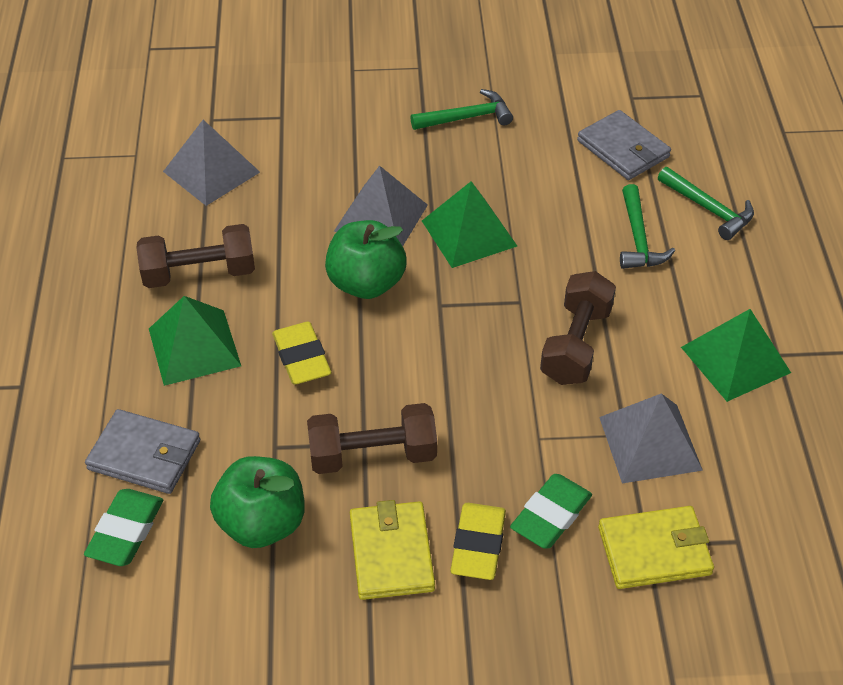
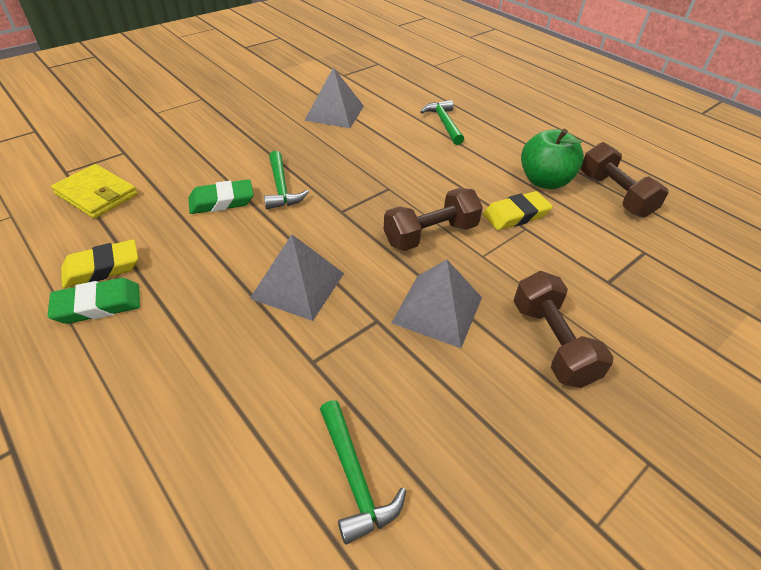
green apple: 2 -> 1
green pyramid: 3 -> 0
grey wallet: 2 -> 0
yellow wallet: 2 -> 1

